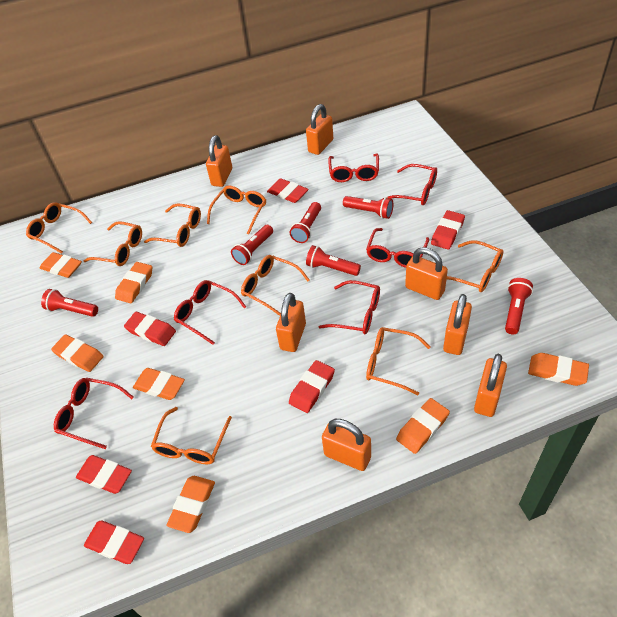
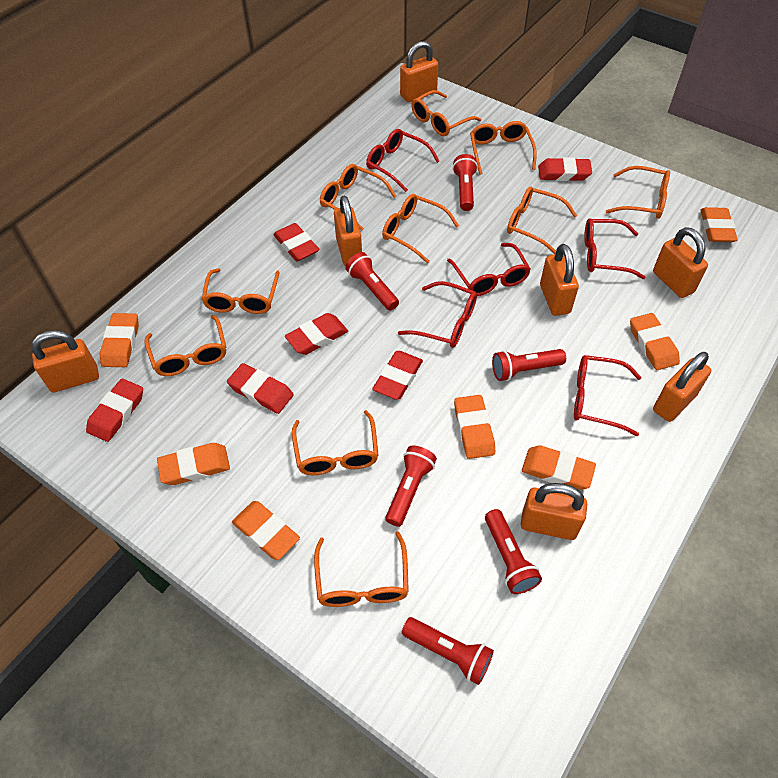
orange glasses: 8 -> 10
red glasses: 6 -> 5

